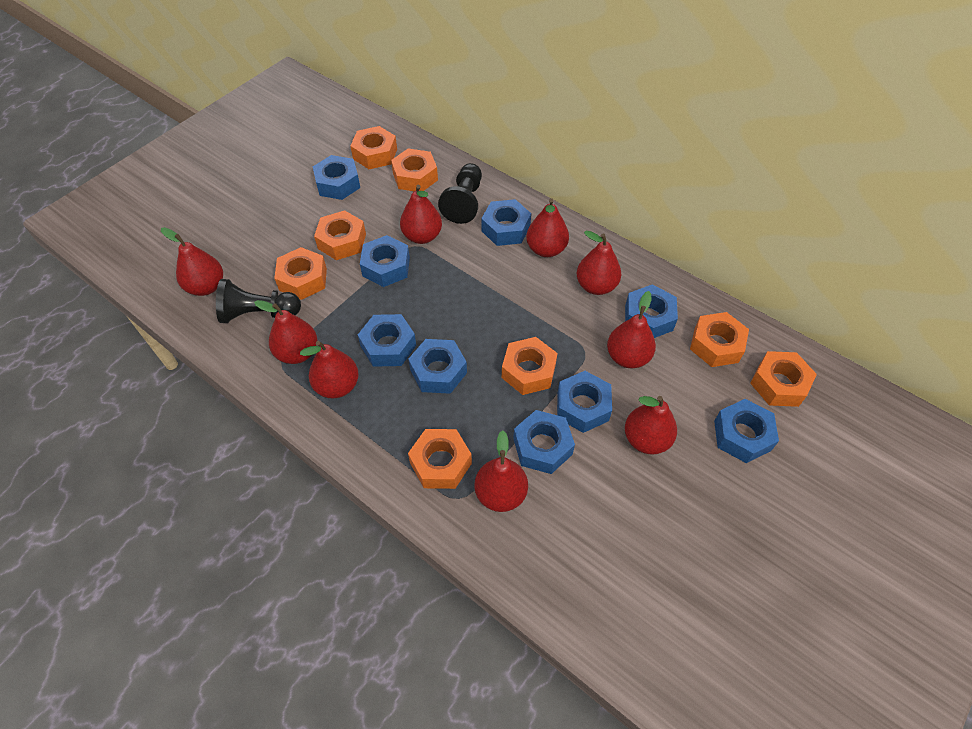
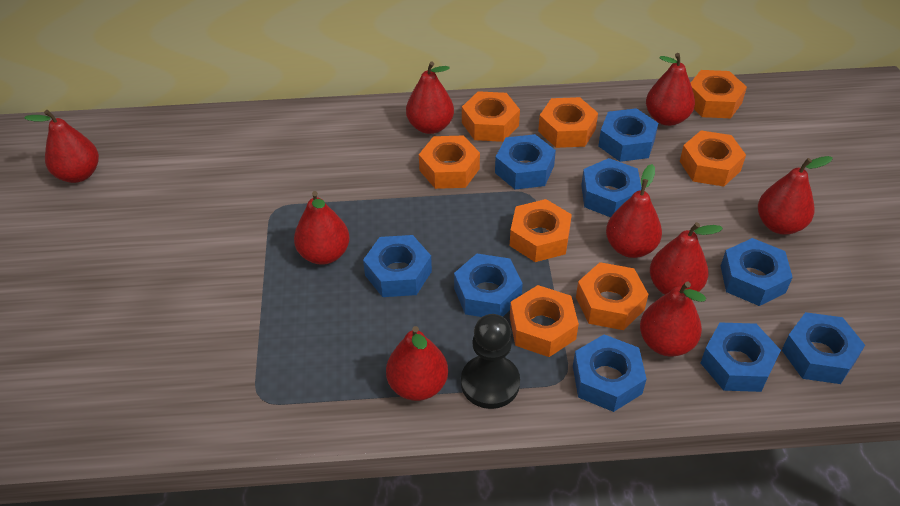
black pawn: 2 -> 1

